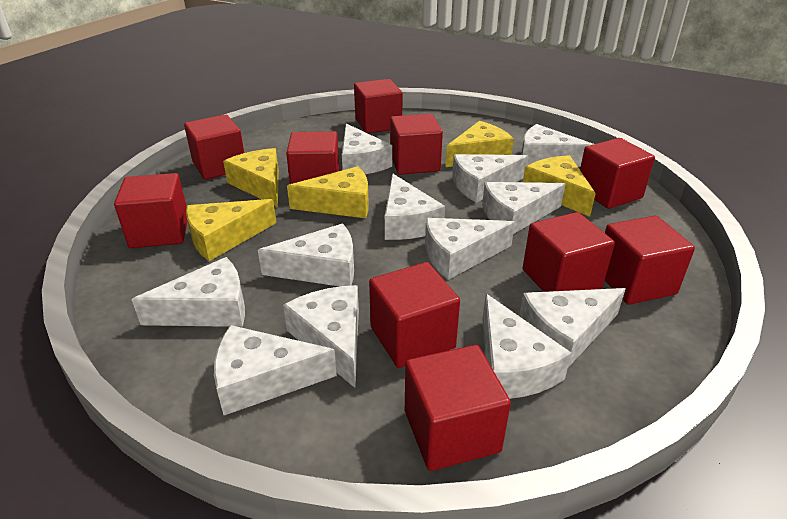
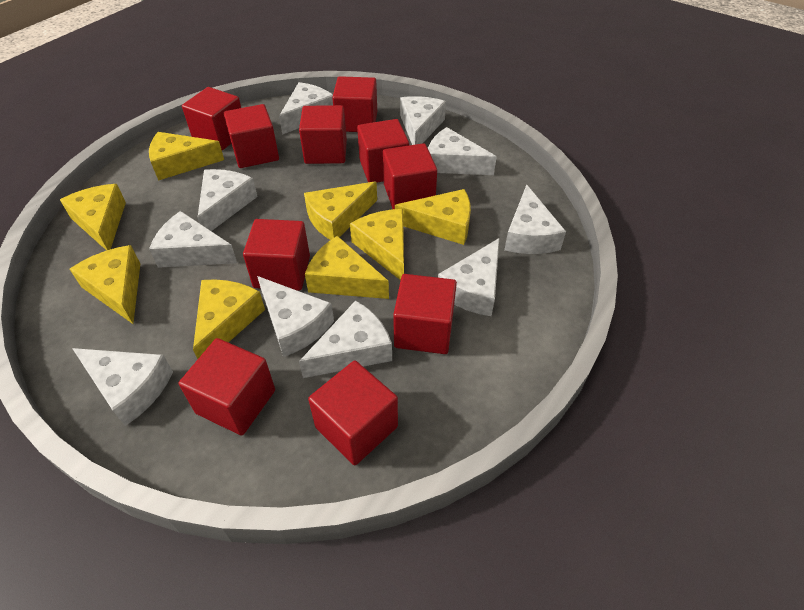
white cheese: 12 -> 10
yellow cheese: 5 -> 8

